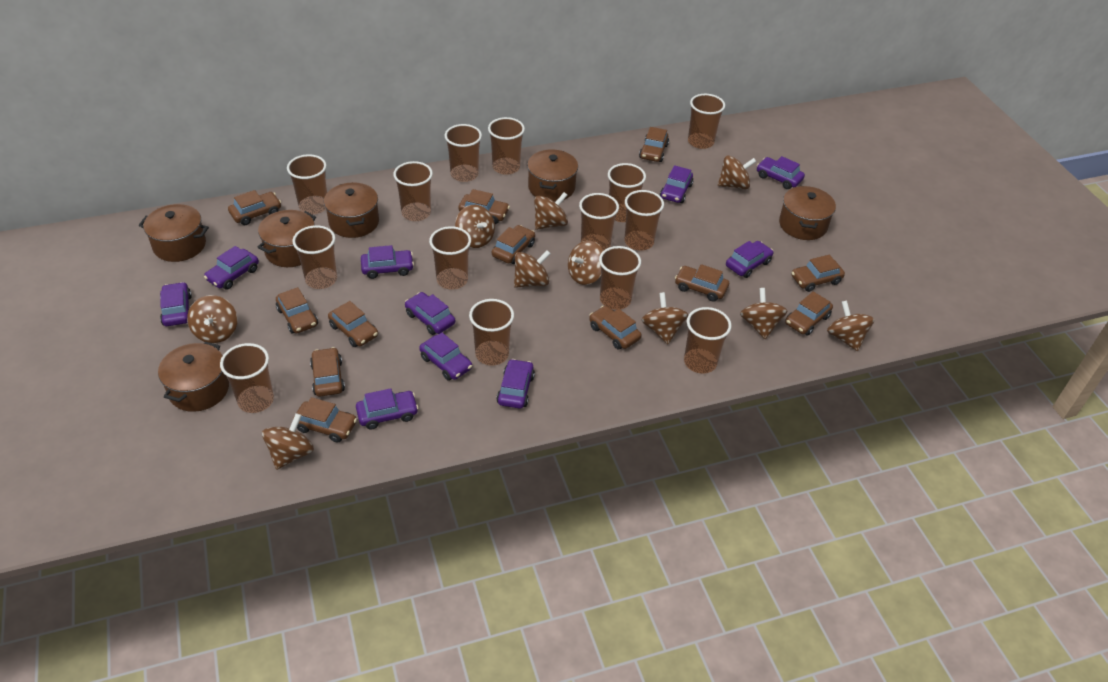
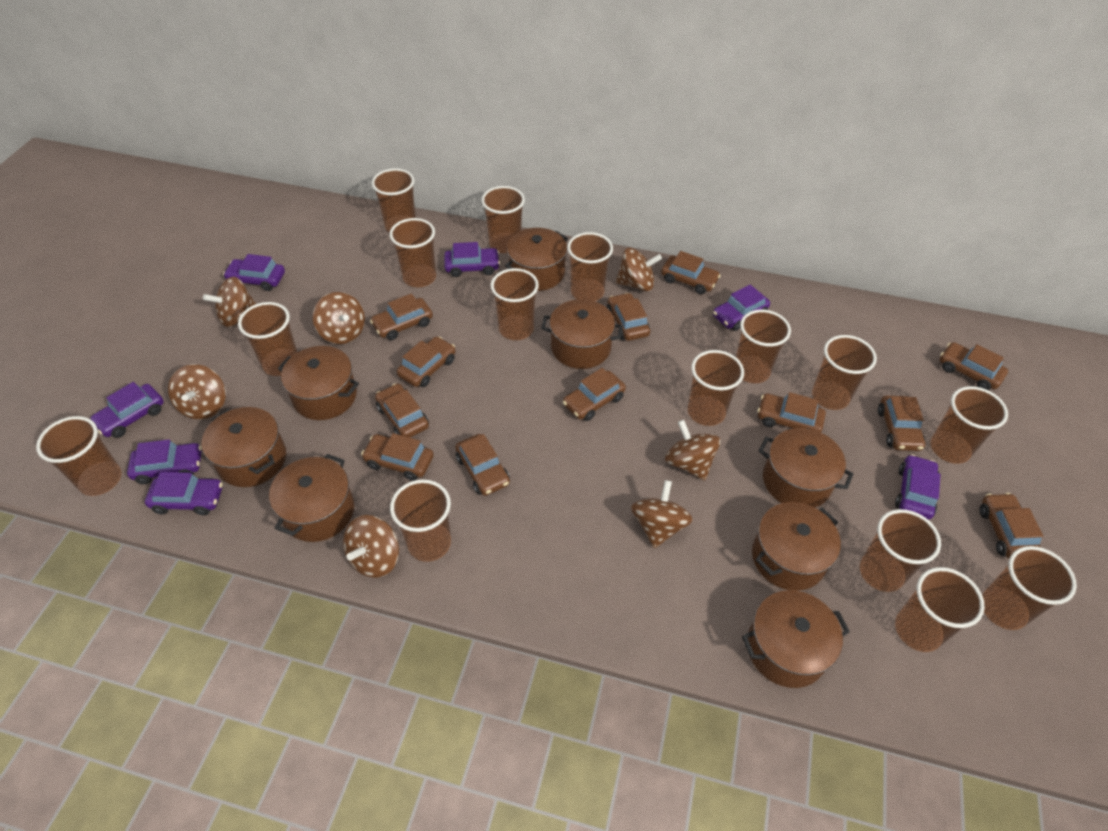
brown cup: 14 -> 15
brown pot: 6 -> 8
brown spinning top: 10 -> 7
purple car: 10 -> 7

